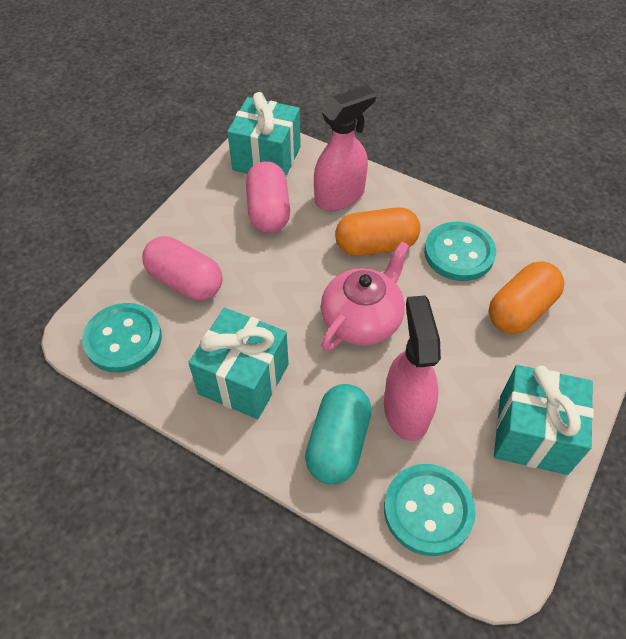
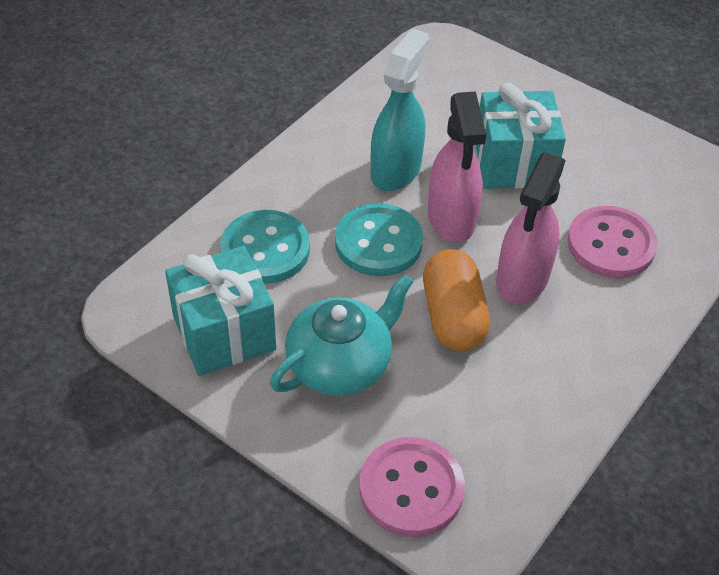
orange capsule: 2 -> 1
pink button: 0 -> 2
pink capsule: 2 -> 0
pink teapot: 1 -> 0
turquoise button: 3 -> 2
turquoise capsule: 1 -> 0
turquoise gift: 3 -> 2
turquoise spray bottle: 0 -> 1
turquoise teapot: 0 -> 1

